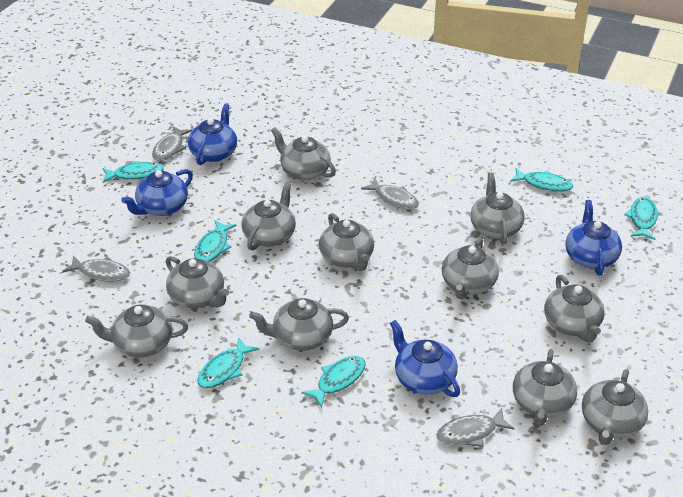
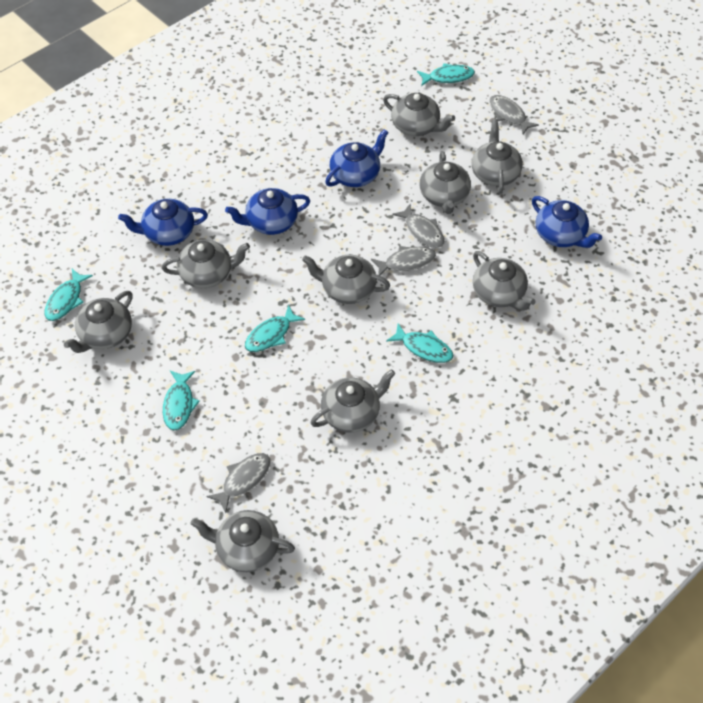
grey teapot: 11 -> 9
turquoise fish: 6 -> 5

